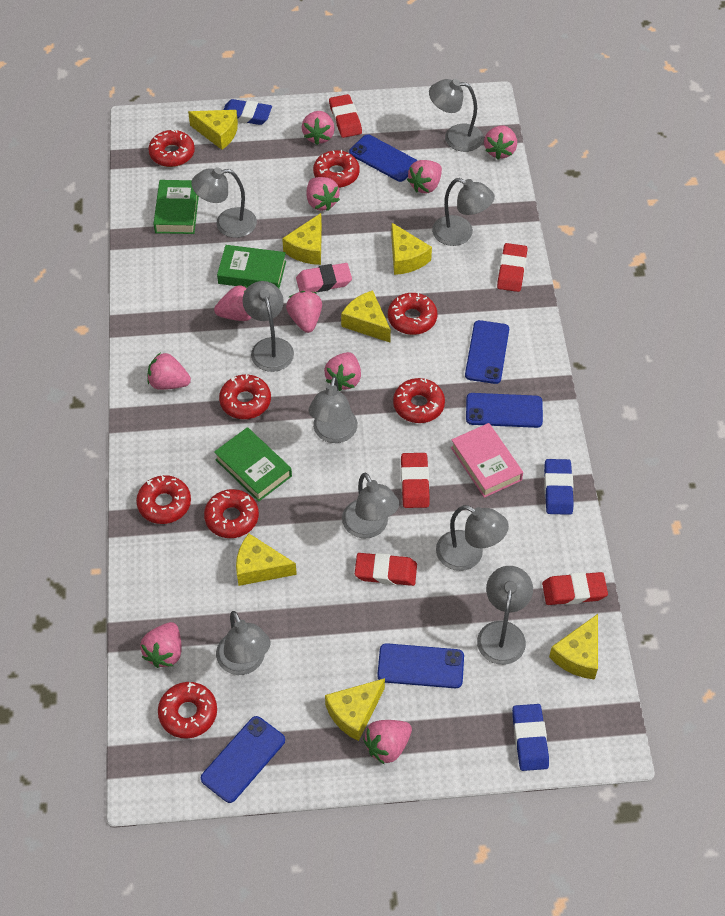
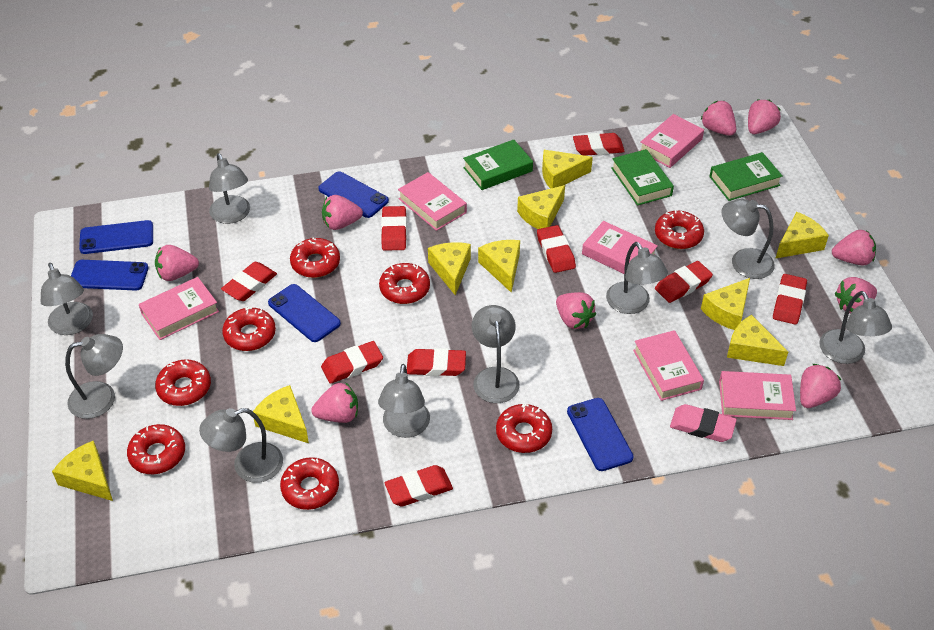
blue eraser: 3 -> 0
pink book: 1 -> 6
pink strawberry: 10 -> 9
red eraser: 5 -> 9
yellow cheese: 7 -> 9

